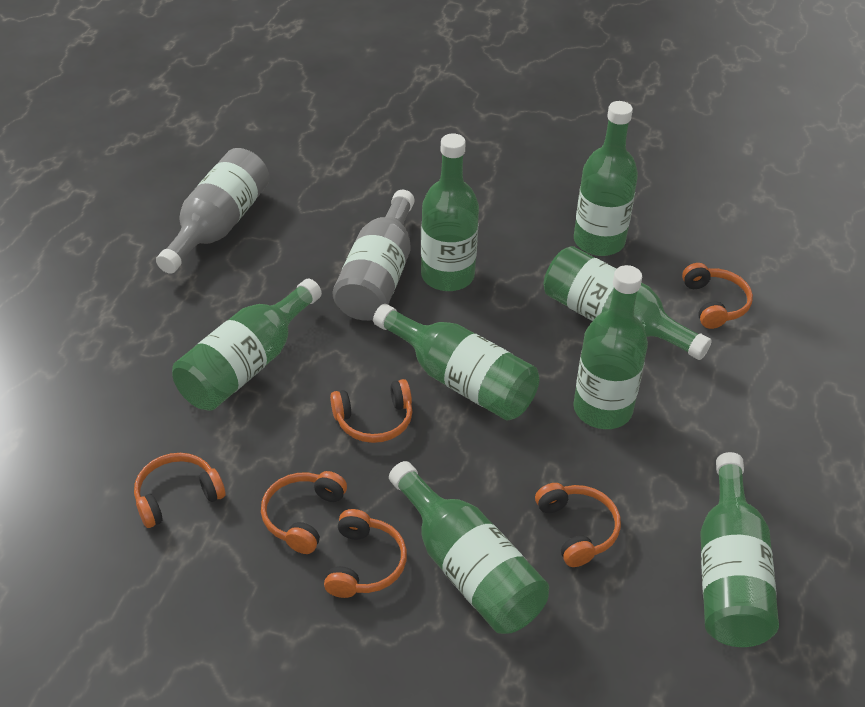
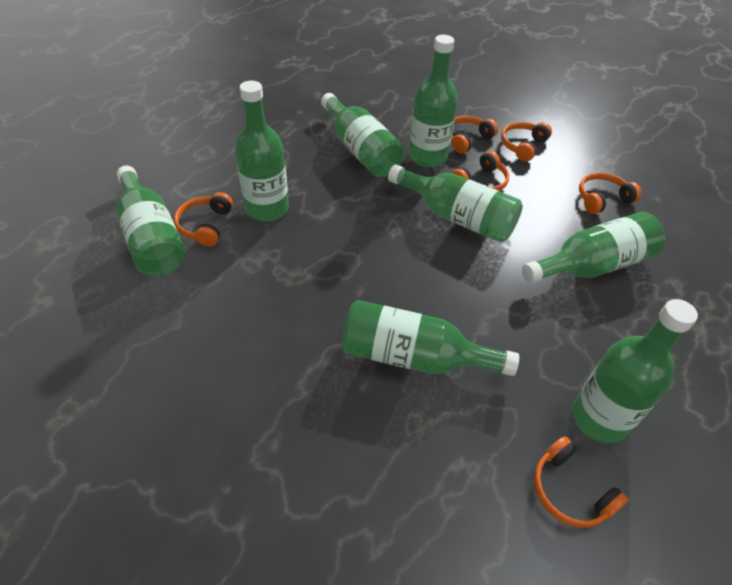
grey bottle: 2 -> 0

